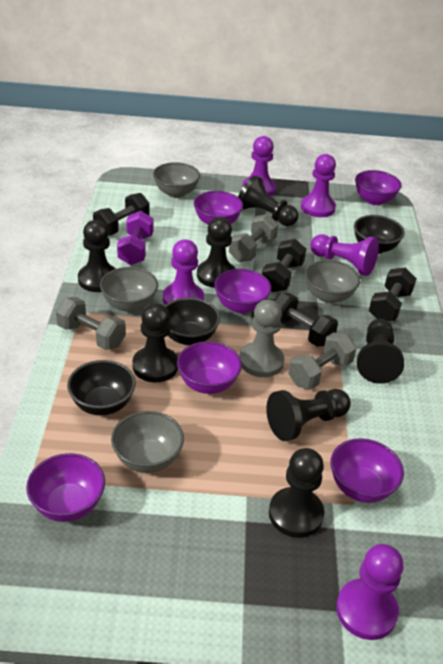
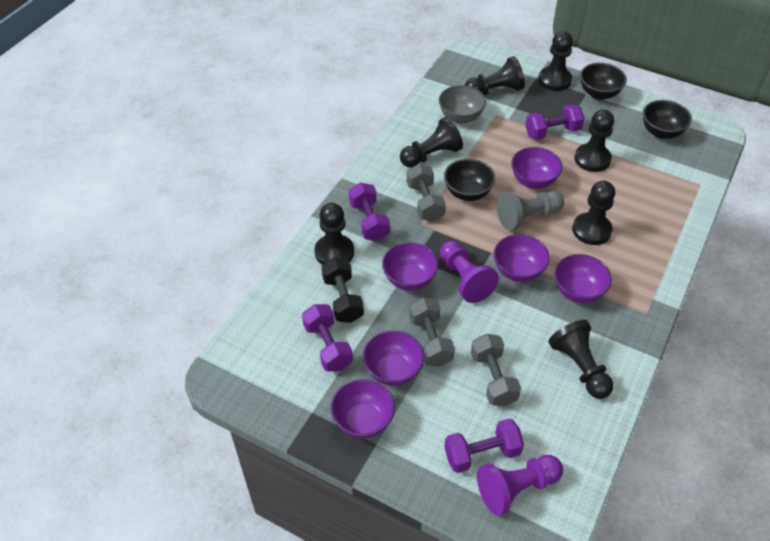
black dumbbell: 4 -> 1
grey bowl: 4 -> 1
purple dumbbell: 1 -> 4
purple pawn: 5 -> 2

